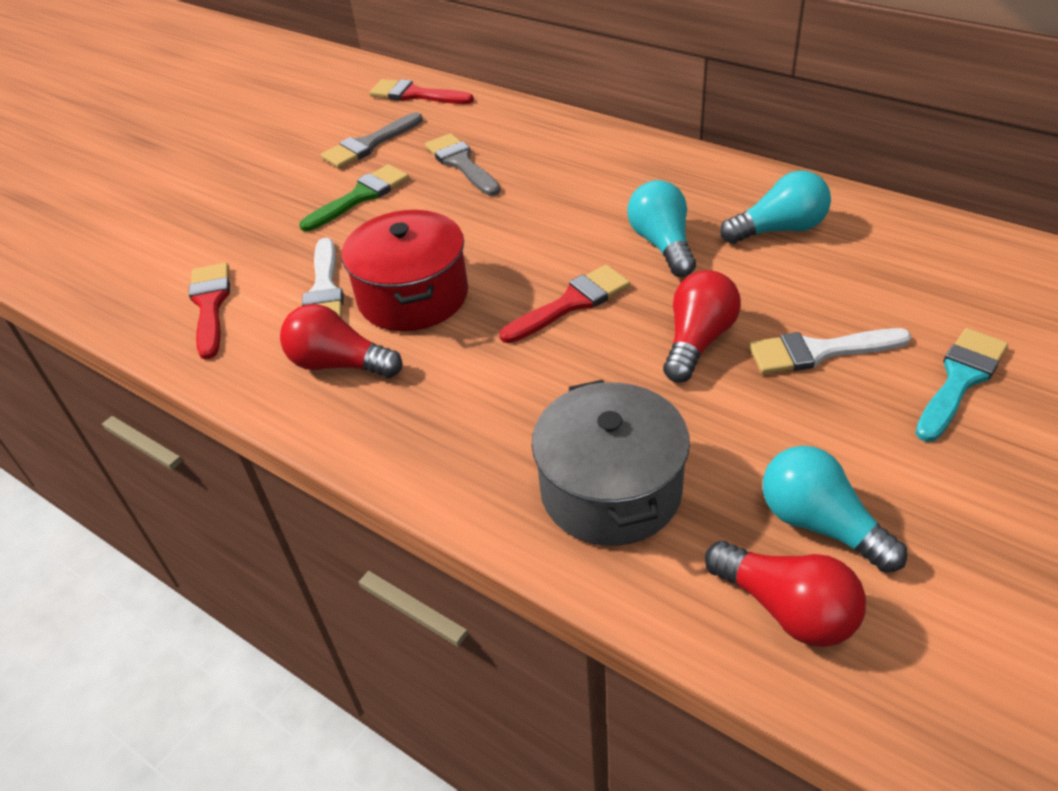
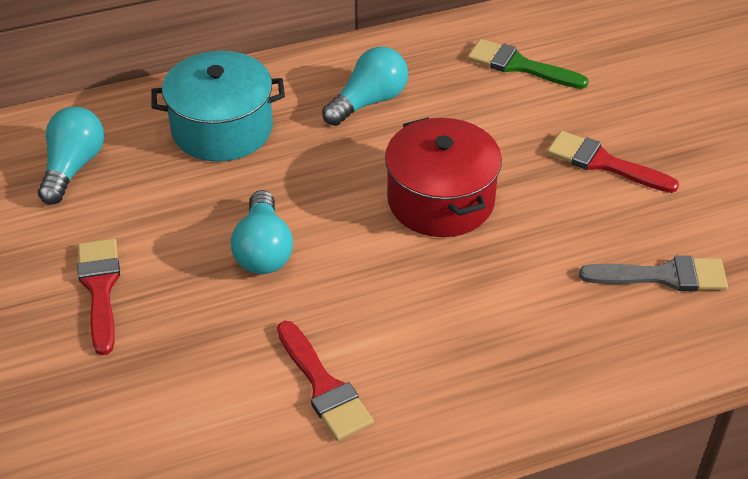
grey brush: 2 -> 1
grey pot: 1 -> 0
red light bulb: 3 -> 0
turquoise brush: 1 -> 0
turquoise pot: 0 -> 1
white brush: 2 -> 0

